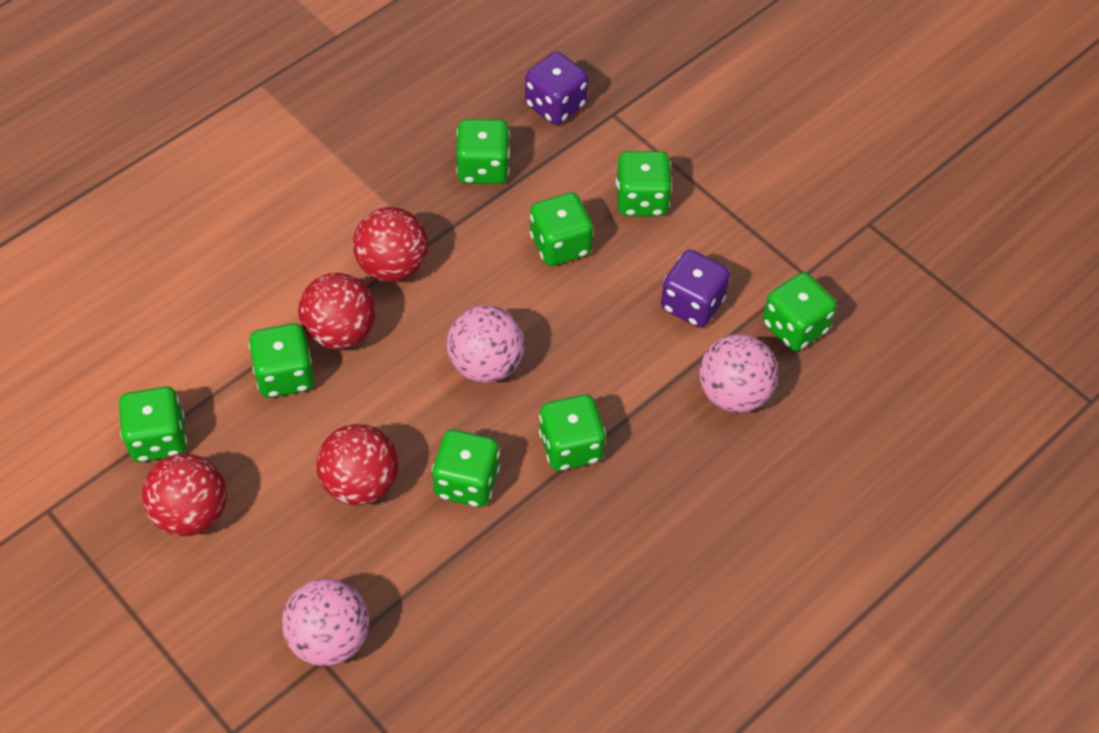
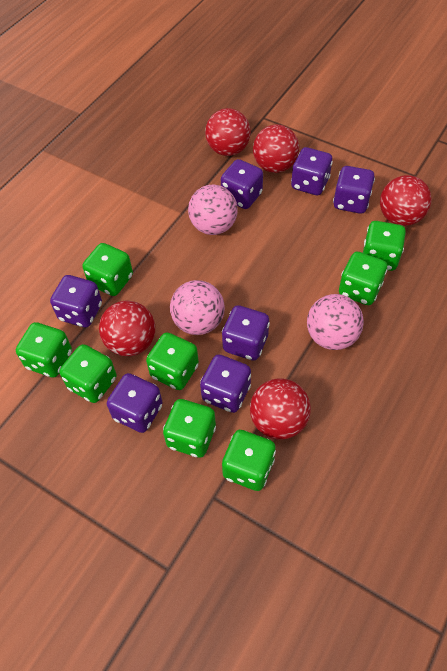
purple dice: 2 -> 7
red ball: 4 -> 5

